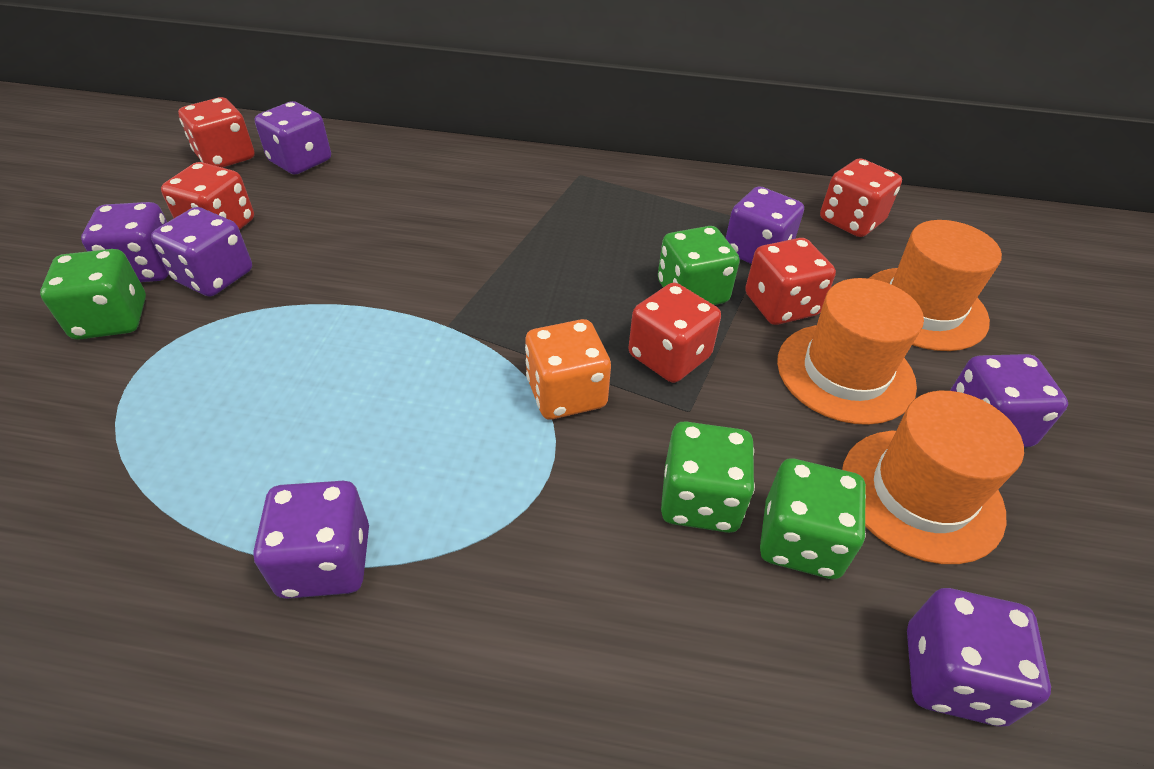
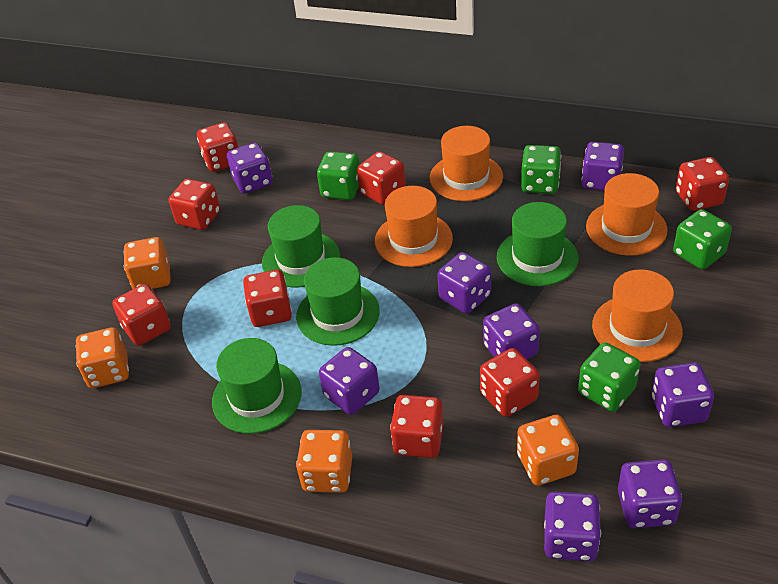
green hat: 0 -> 4
orange dice: 1 -> 4
orange hat: 3 -> 4
purple dice: 7 -> 8
red dice: 5 -> 8

